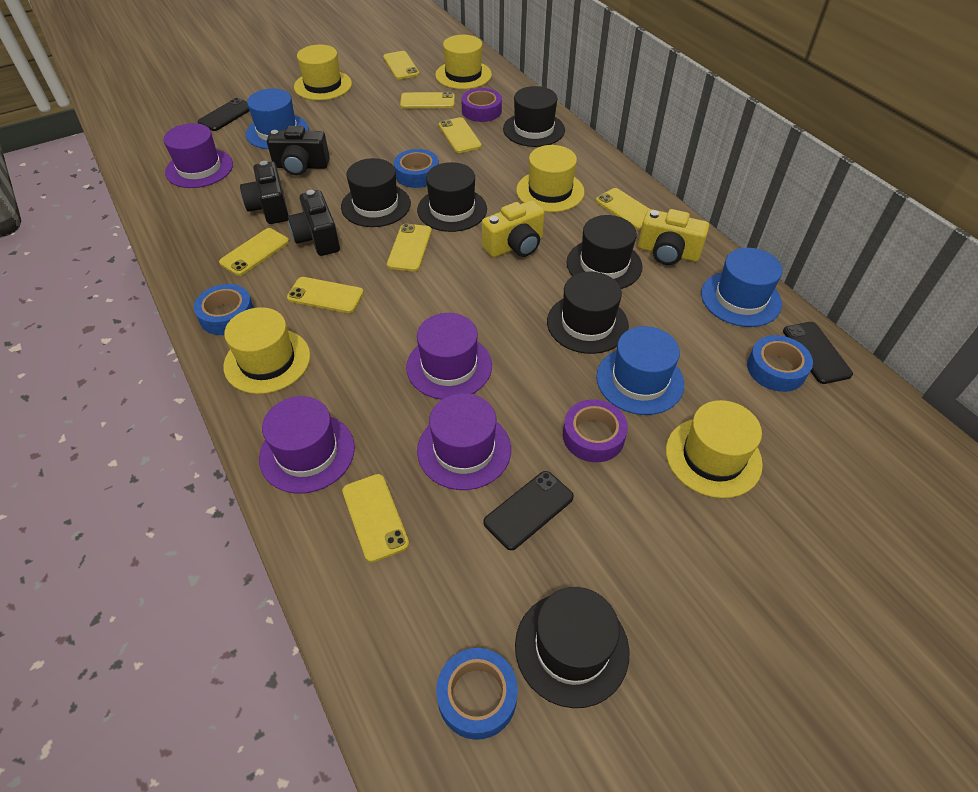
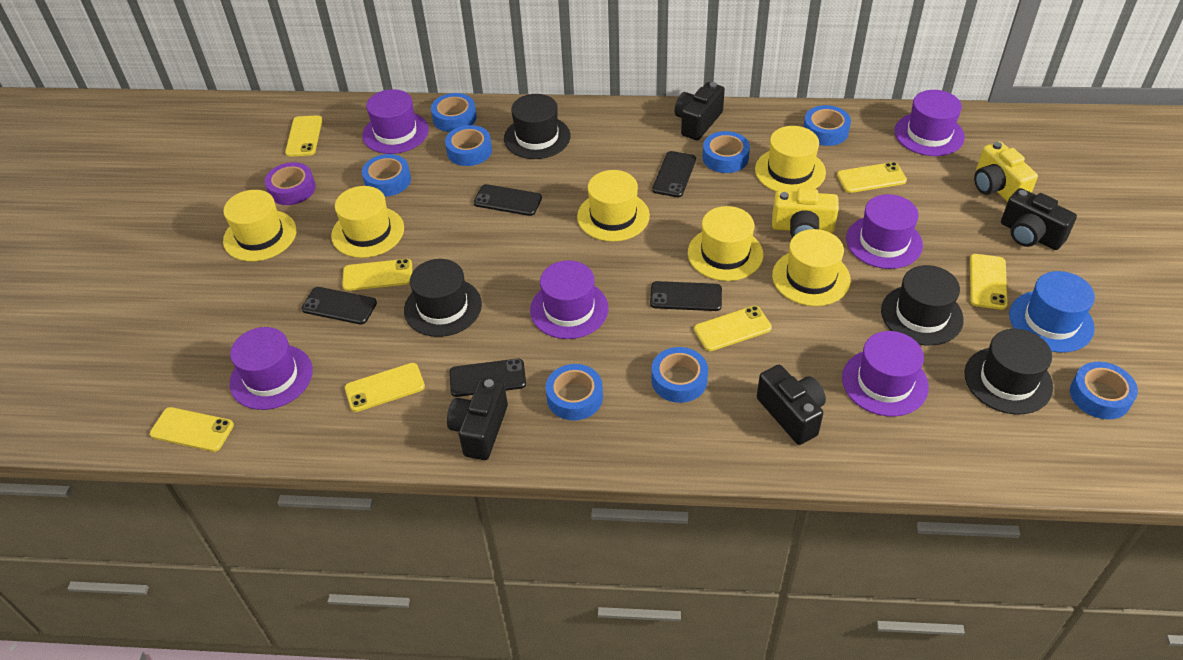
black camera: 3 -> 4
black hat: 6 -> 4
black phone: 3 -> 5
blue hat: 3 -> 1
blue tape: 4 -> 8
purple hat: 4 -> 6
purple tape: 2 -> 1
yellow hat: 5 -> 6
yellow phone: 8 -> 7

